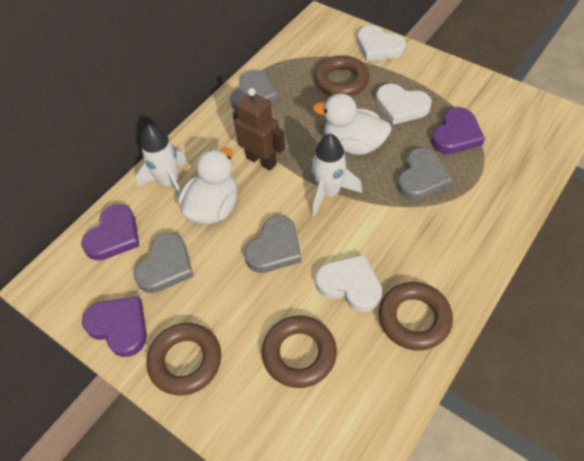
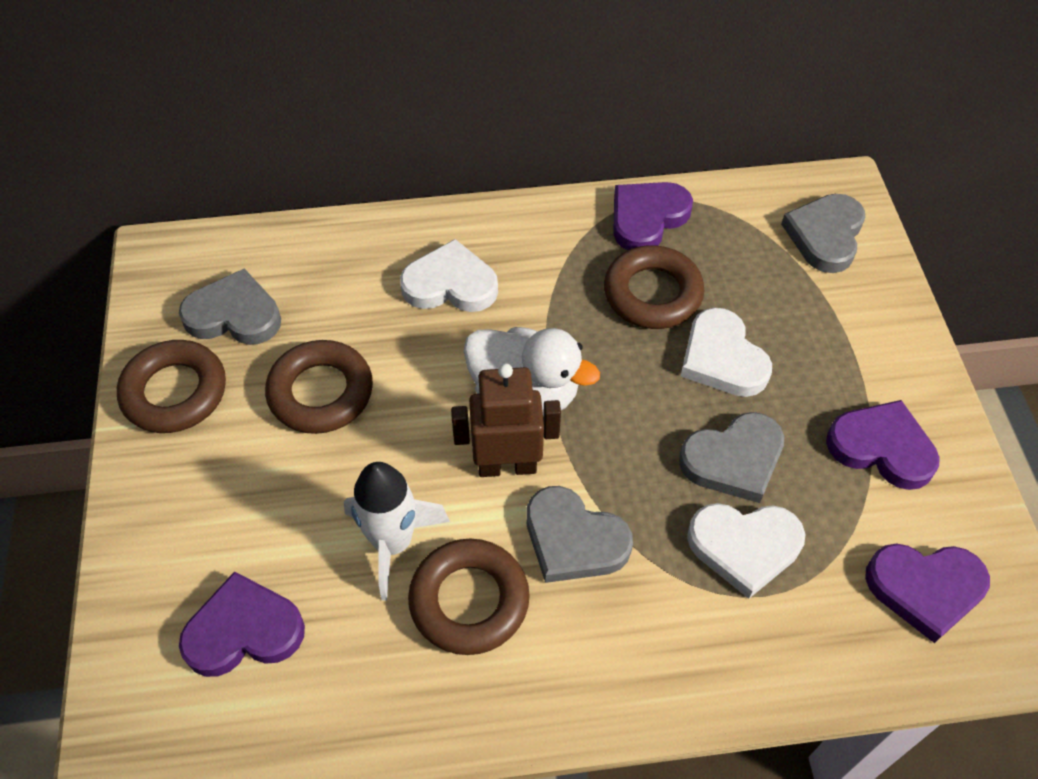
purple heart: 3 -> 4
white duck: 2 -> 1
white rocket: 2 -> 1

